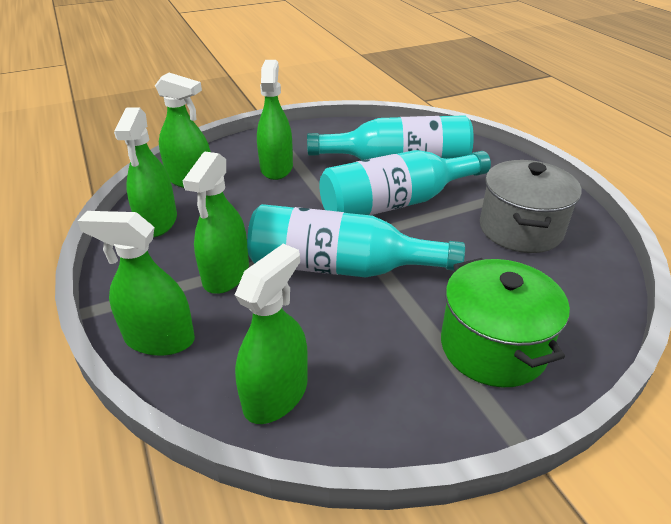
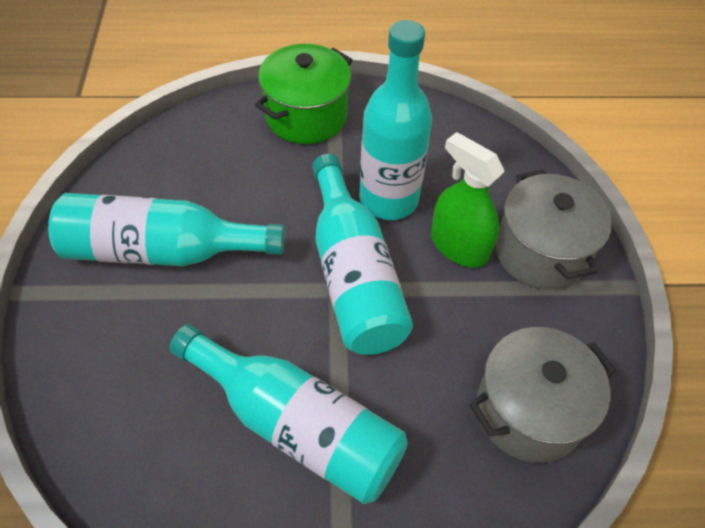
green spray bottle: 6 -> 1
grey pot: 1 -> 2
turquoise bottle: 3 -> 4

